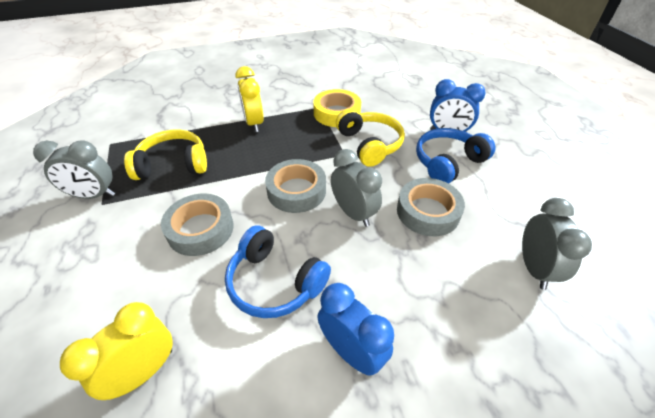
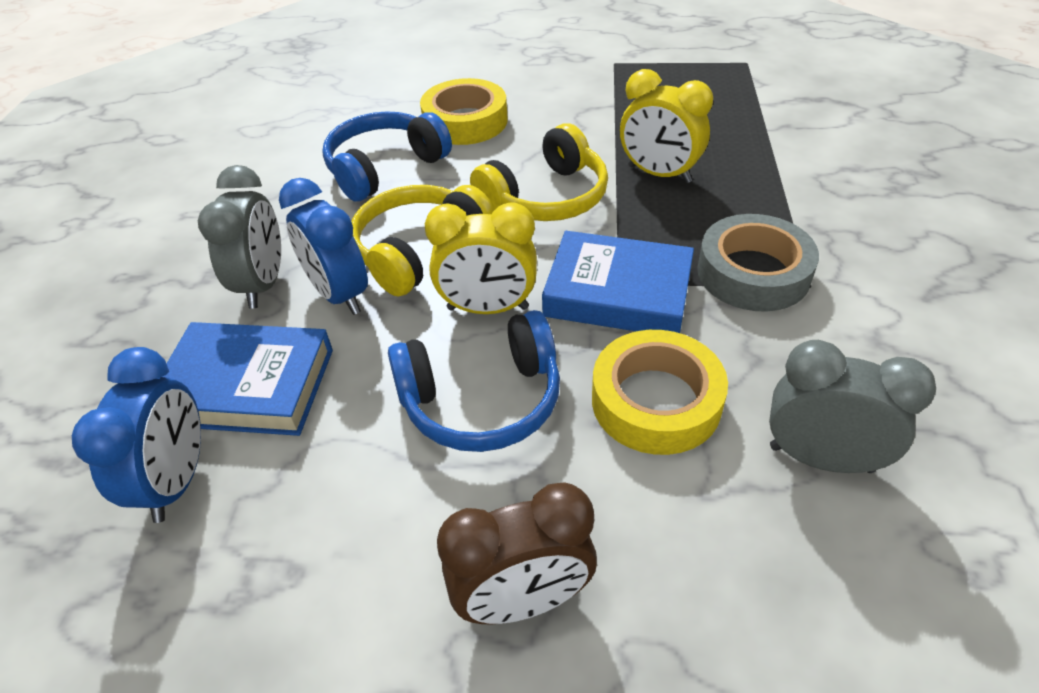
blue book: 0 -> 2
brown clock: 0 -> 1
grey clock: 3 -> 2
grey tape: 3 -> 1
yellow tape: 1 -> 2

